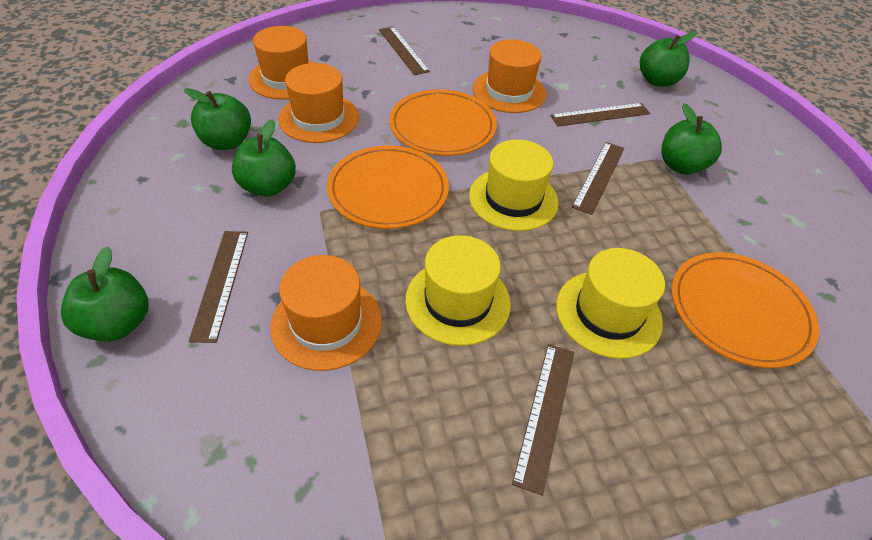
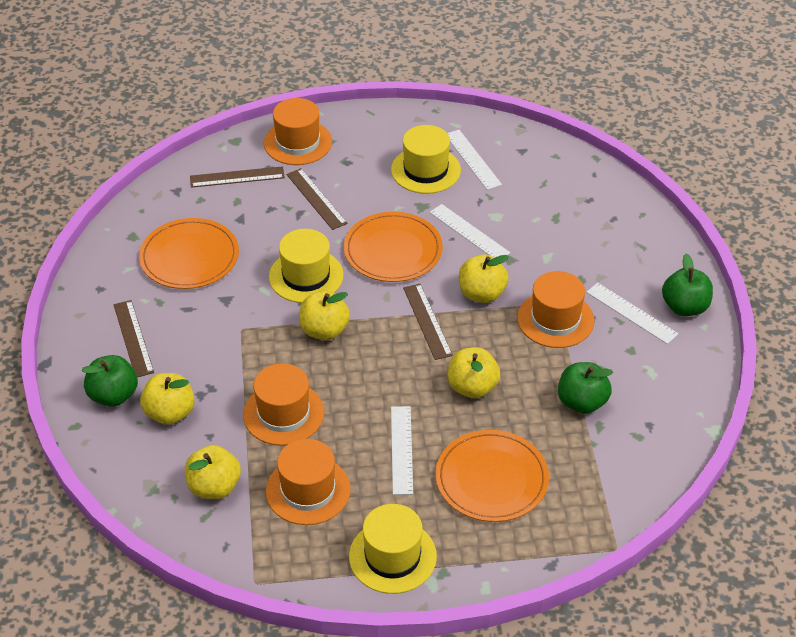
brown ruler: 5 -> 4
green apple: 5 -> 3
white ruler: 0 -> 4
yellow apple: 0 -> 5

